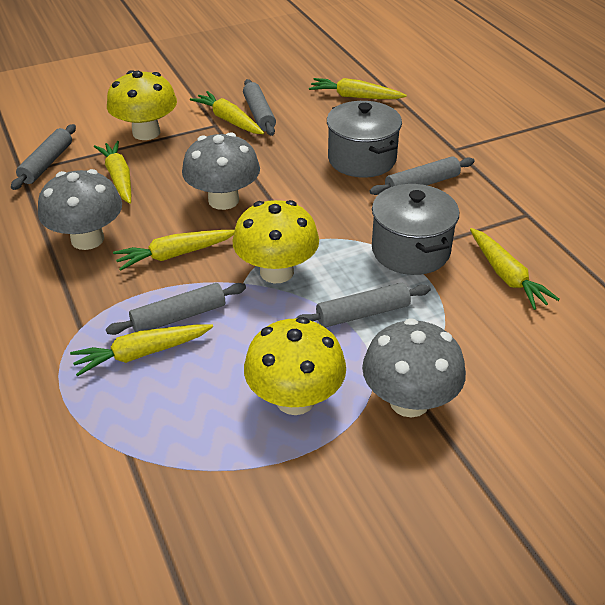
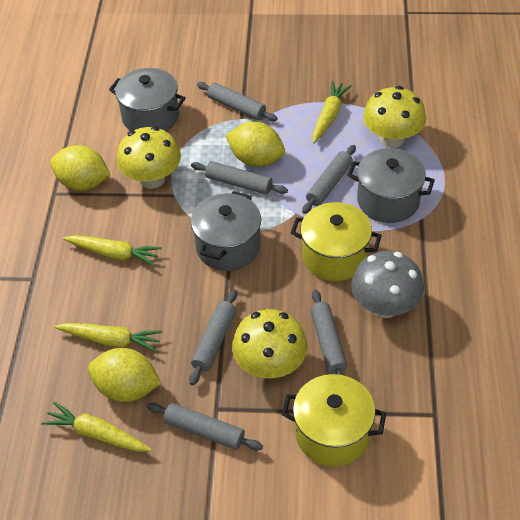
grey mushroom: 3 -> 1
grey pot: 2 -> 3
grey rolling pin: 5 -> 6
yellow carrot: 6 -> 4
yellow lemon: 0 -> 3
yellow pot: 0 -> 2

